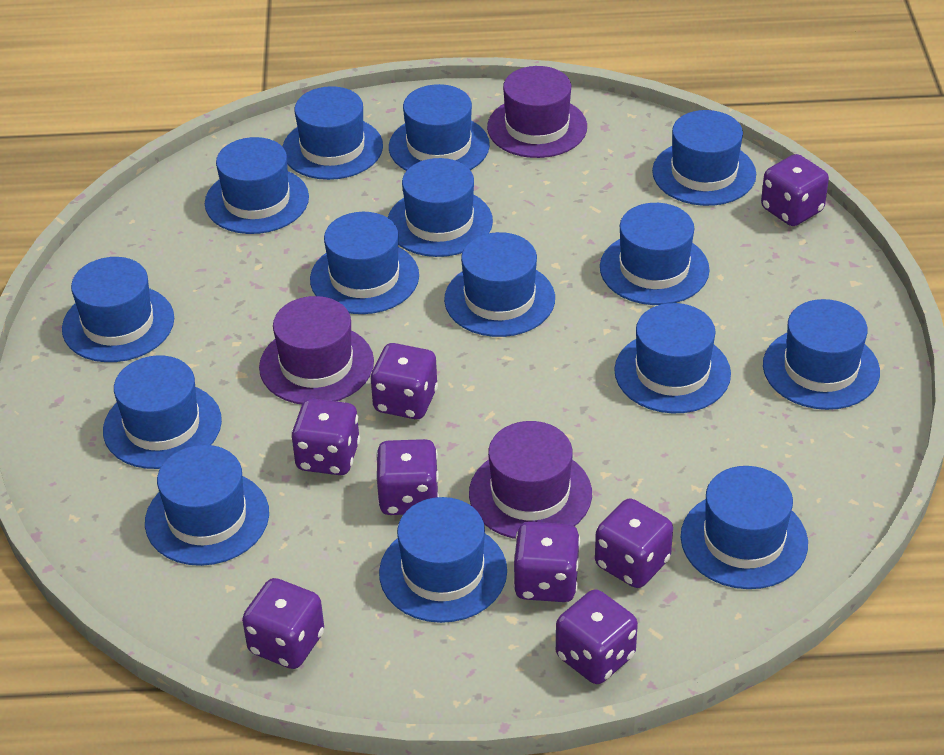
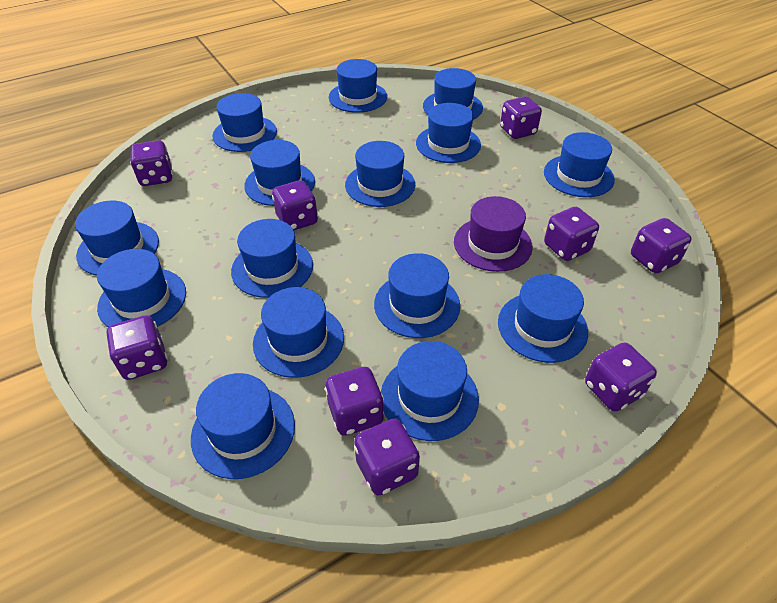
purple dice: 8 -> 9
purple hat: 3 -> 1

